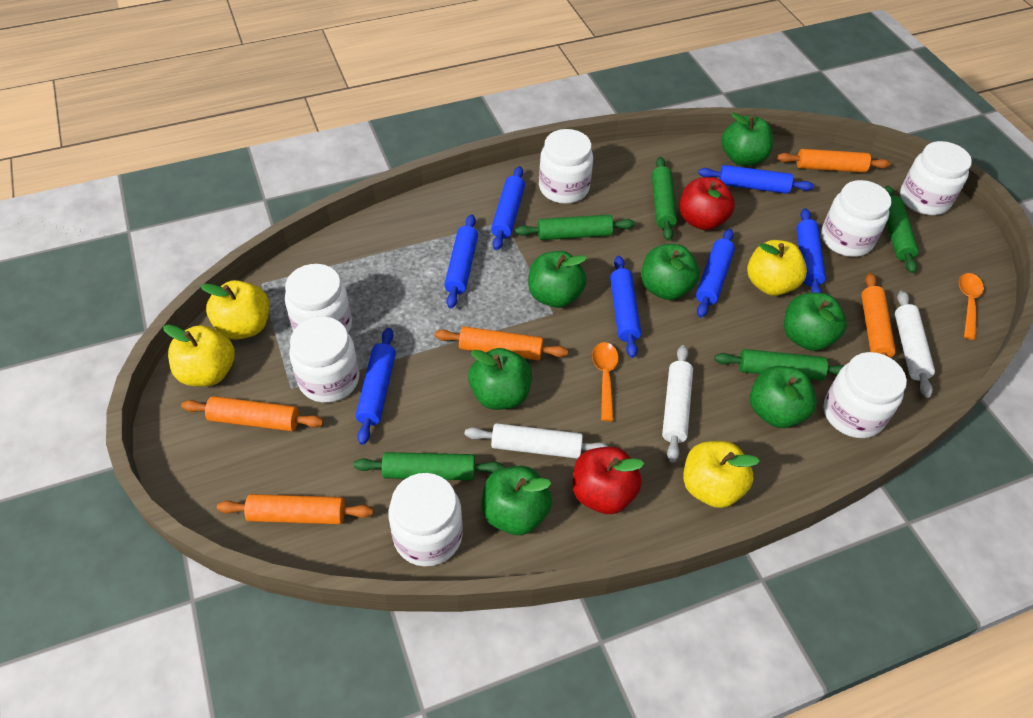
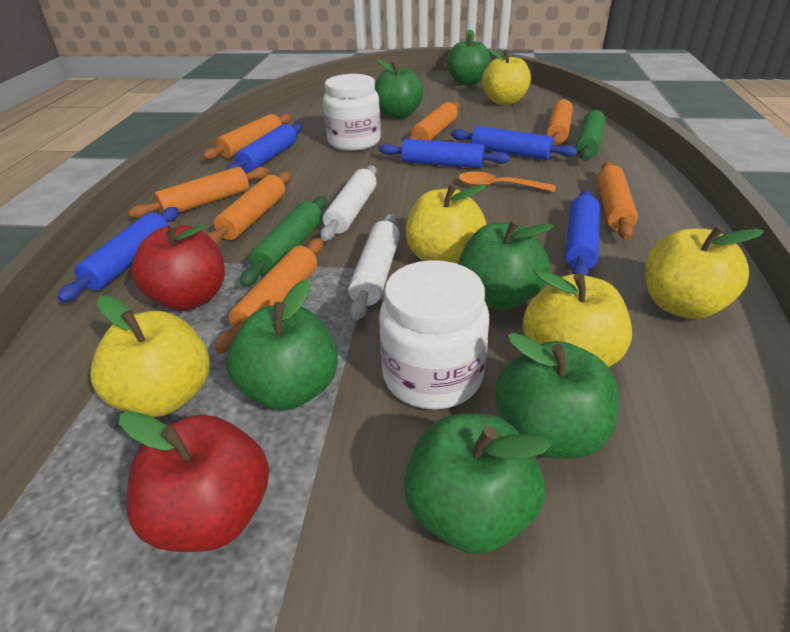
blue rolling pin: 7 -> 5
green apple: 7 -> 6
green rolling pin: 5 -> 2
orange rolling pin: 5 -> 7
orange spoon: 2 -> 1
white jar: 7 -> 2
white rolling pin: 3 -> 2
yellow apple: 4 -> 5

